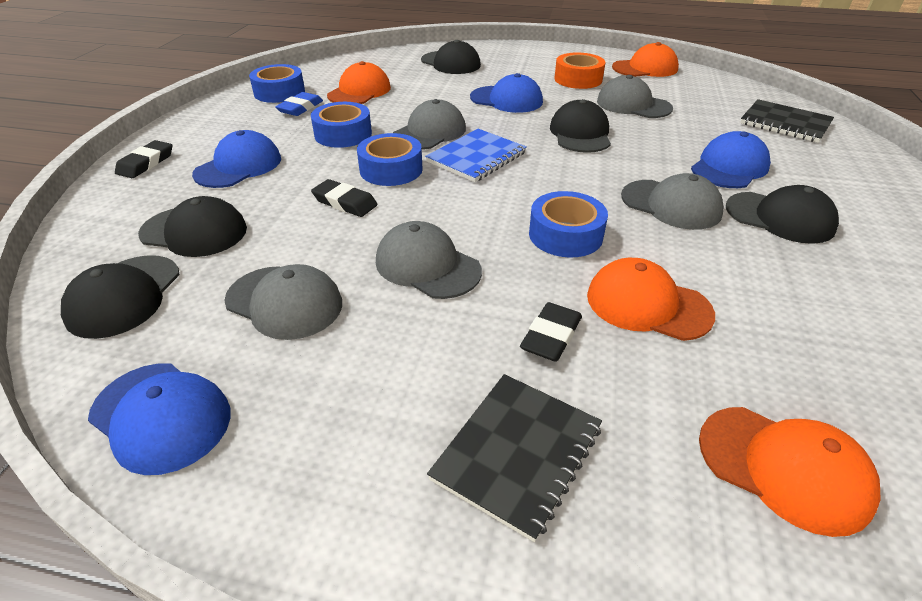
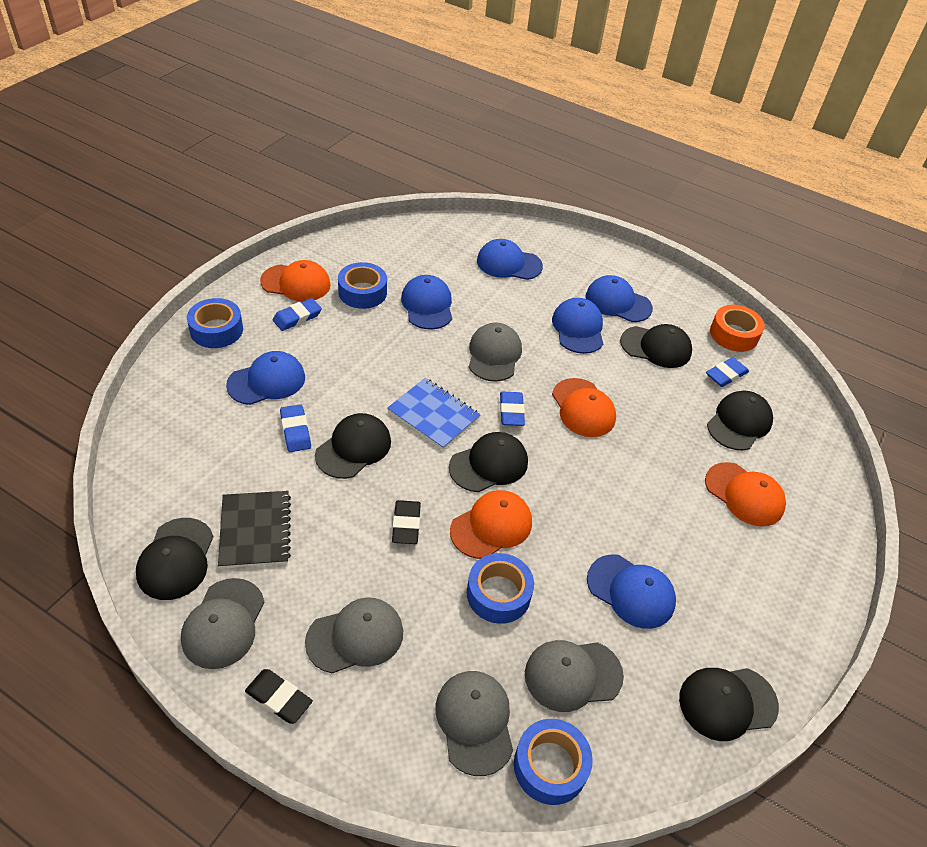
black cap: 5 -> 6
black eraser: 3 -> 2
black notebook: 2 -> 1
blue cap: 4 -> 6
blue eraser: 1 -> 4

